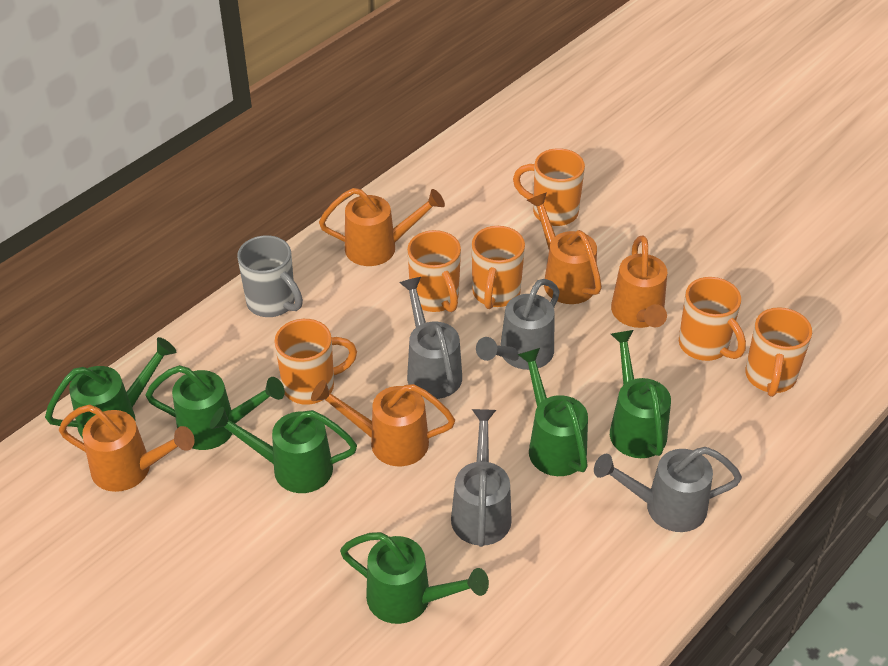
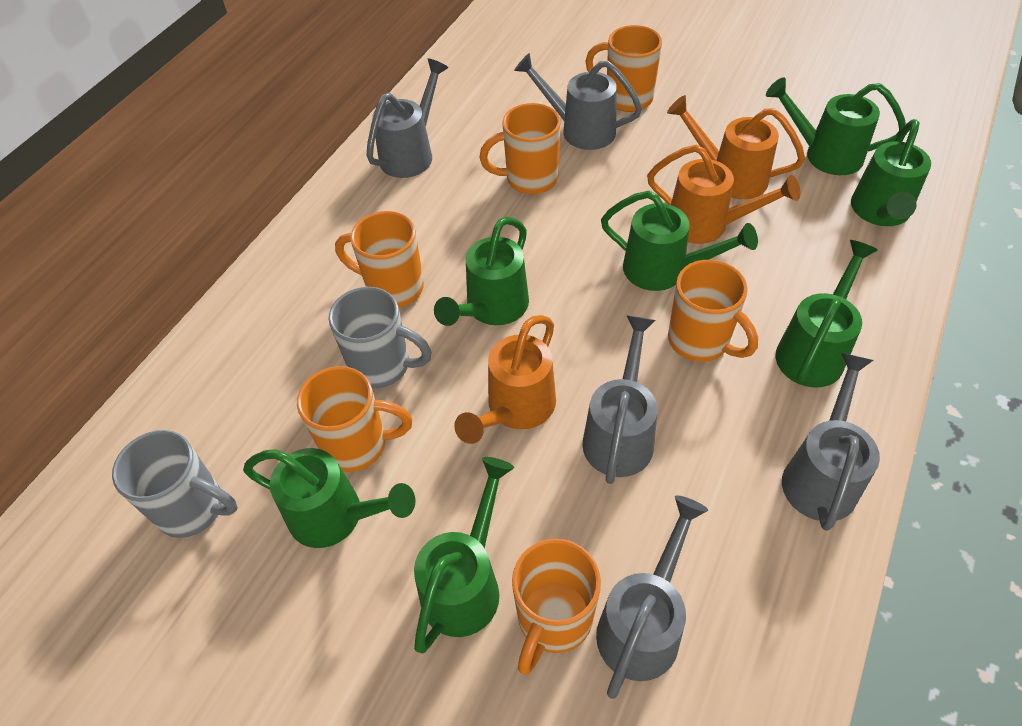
green watering can: 6 -> 7
grey mug: 1 -> 2
grey watering can: 4 -> 5
orange watering can: 5 -> 3

